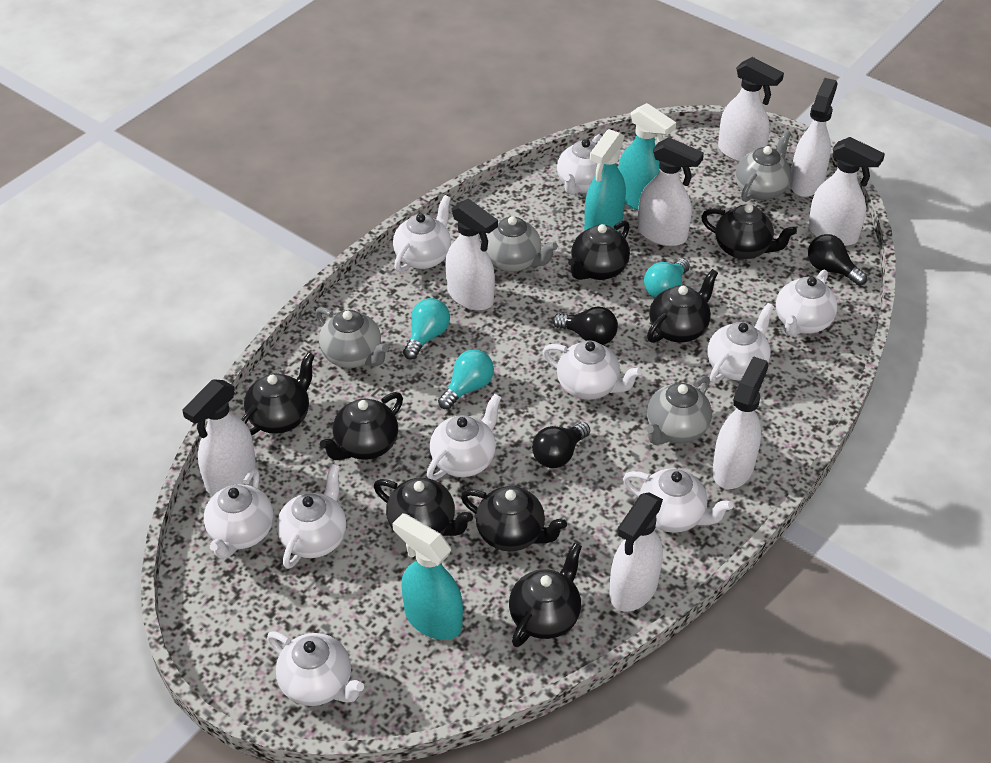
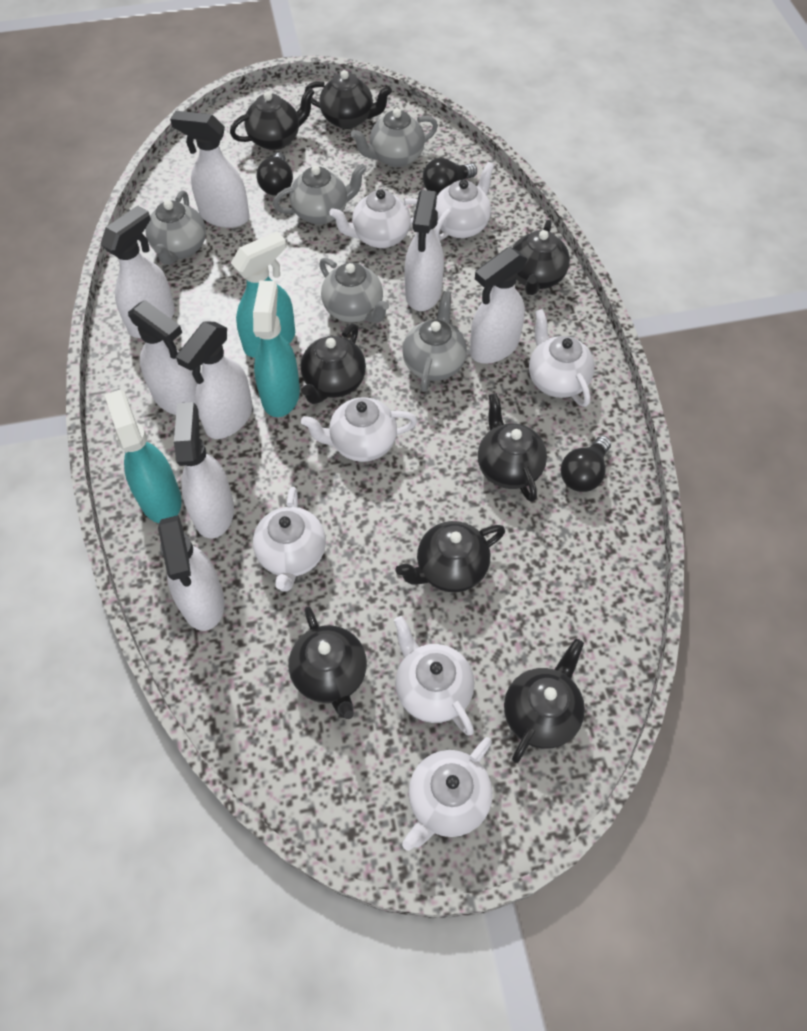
grey teapot: 4 -> 5
turquoise light bulb: 3 -> 0
white teapot: 10 -> 7

